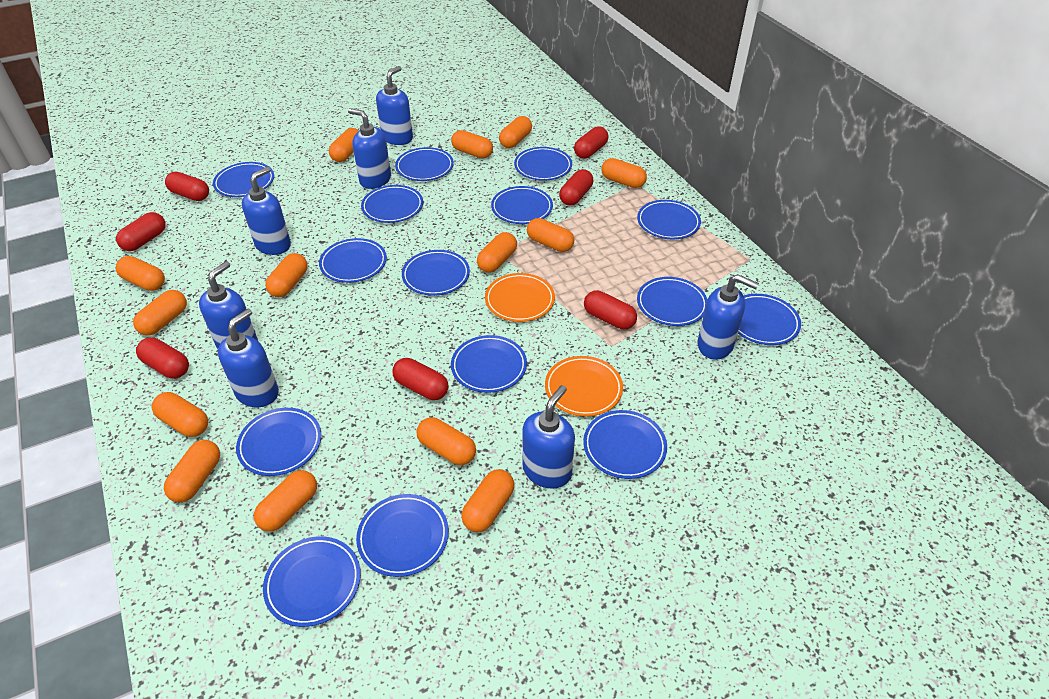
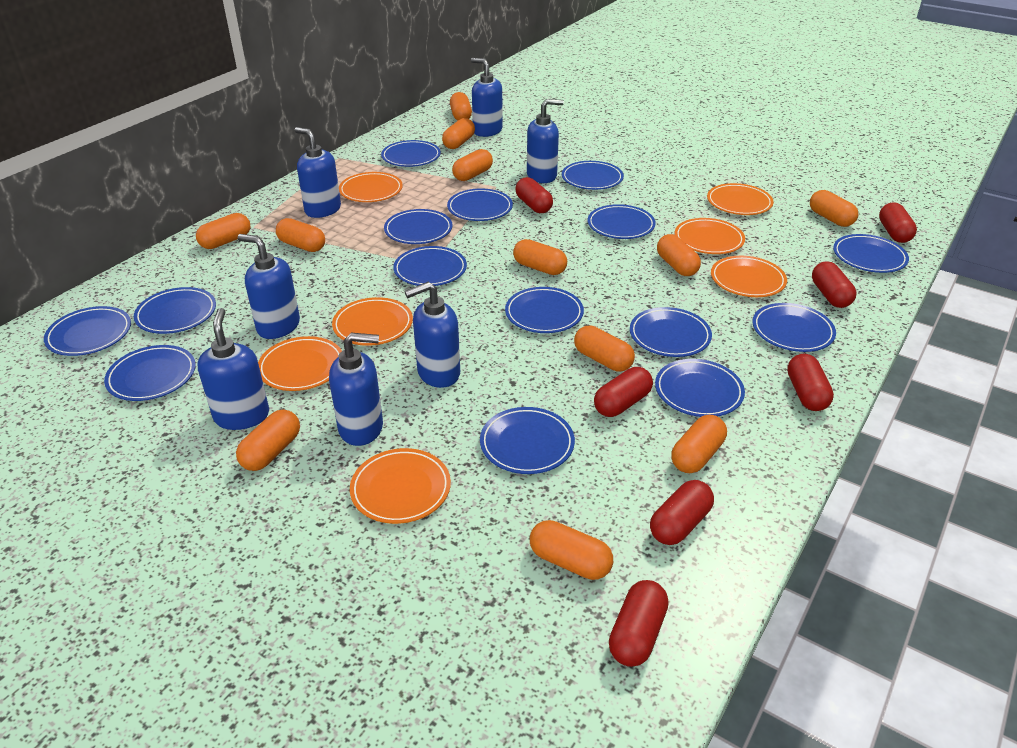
orange capsule: 14 -> 12
orange plate: 2 -> 7

